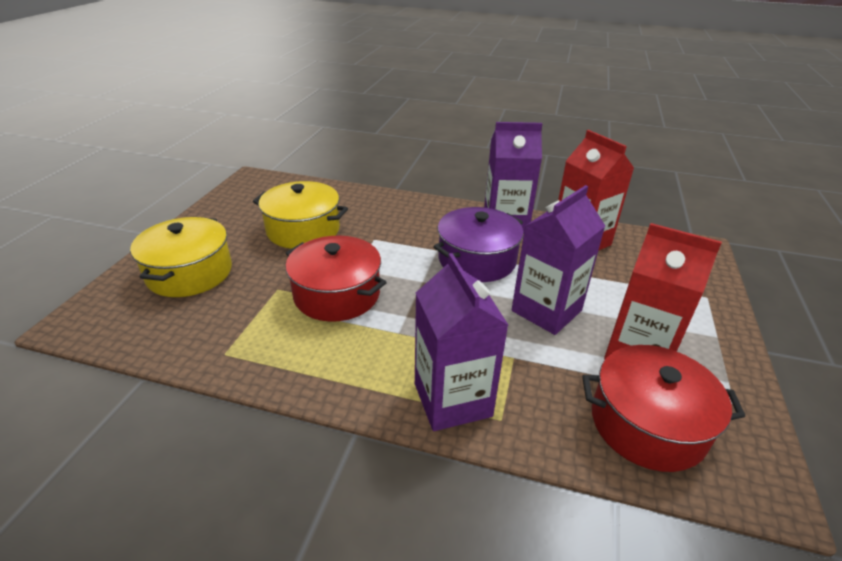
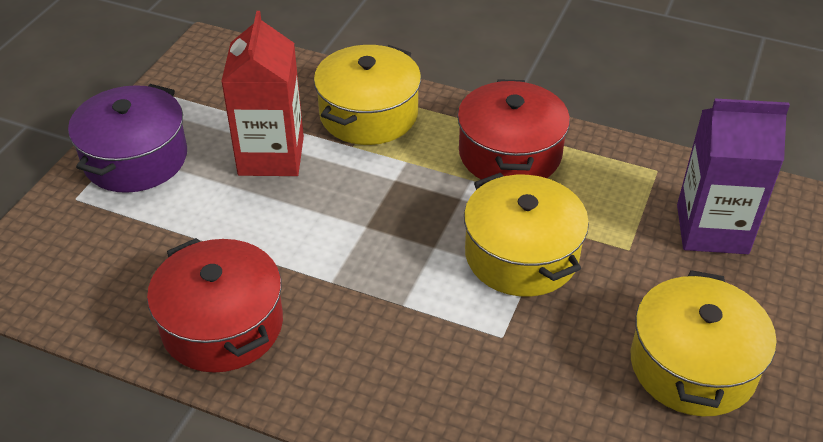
purple carton: 3 -> 1
red carton: 2 -> 1
yellow pot: 2 -> 3

